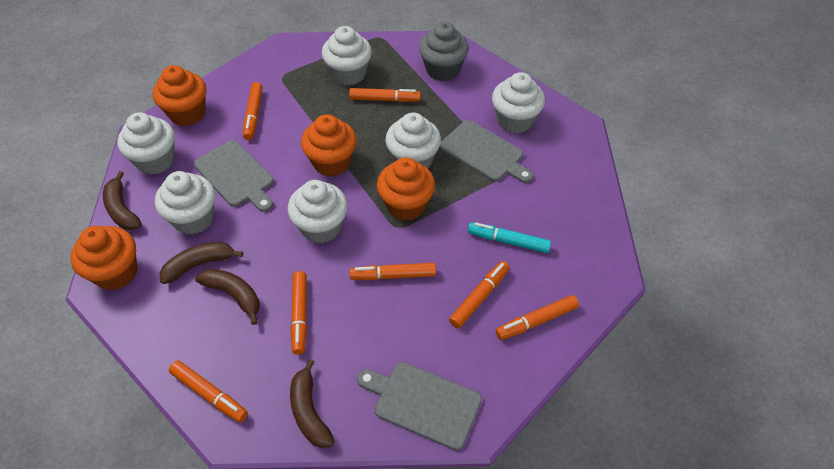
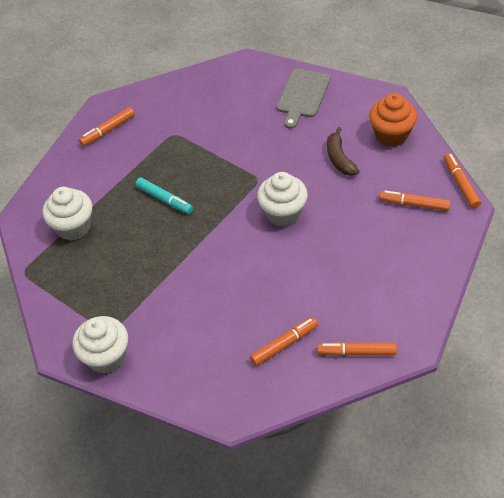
brown banana: 4 -> 1
grey cupcake: 1 -> 0
grey cutting board: 3 -> 1
orange cupcake: 4 -> 1
orange marker: 7 -> 5
white cupcake: 6 -> 3

